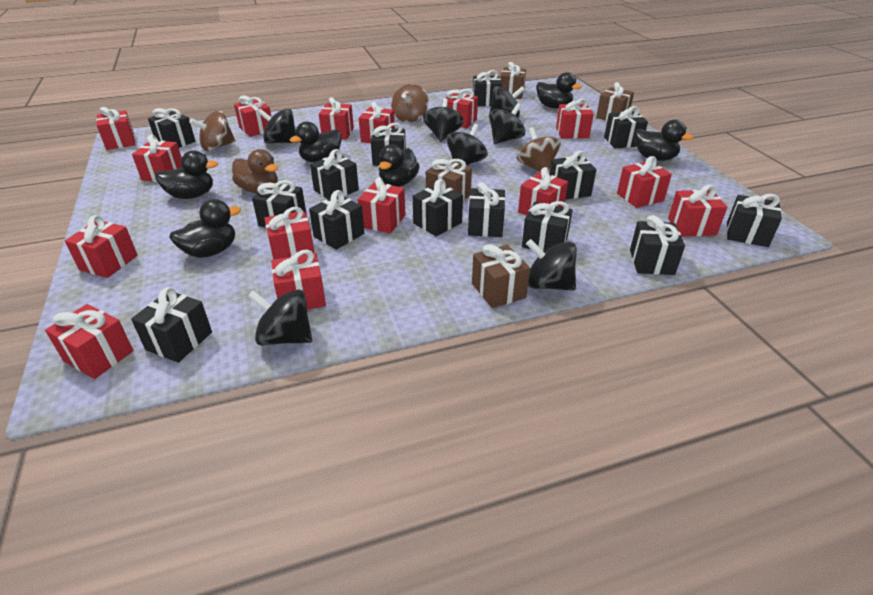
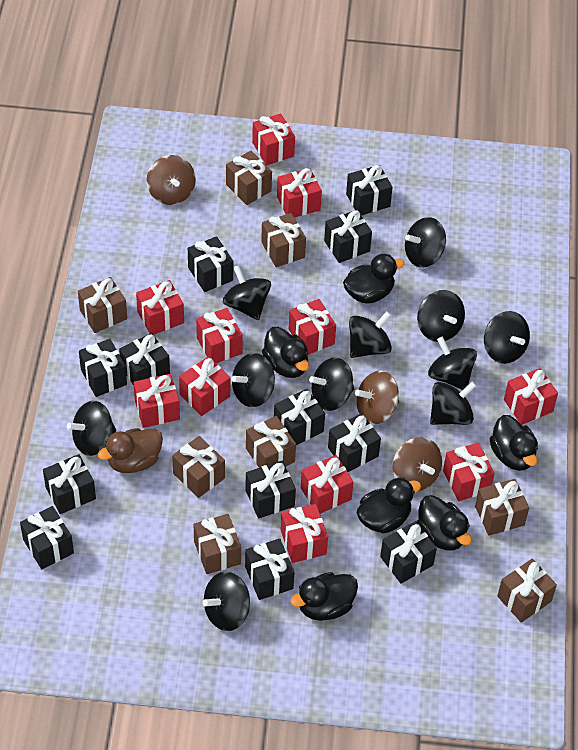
black gift: 14 -> 12
black spinning top: 7 -> 11
brown gift: 4 -> 8
red gift: 15 -> 11

